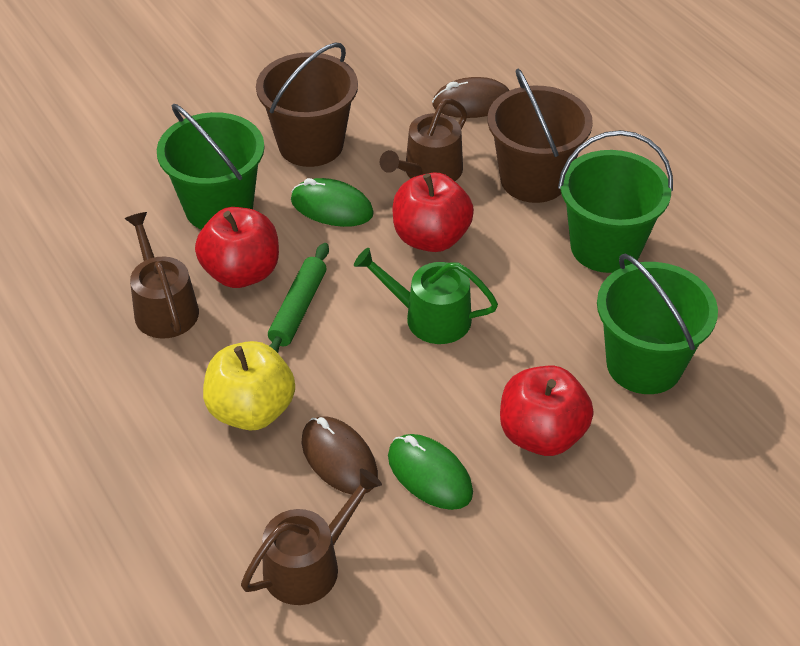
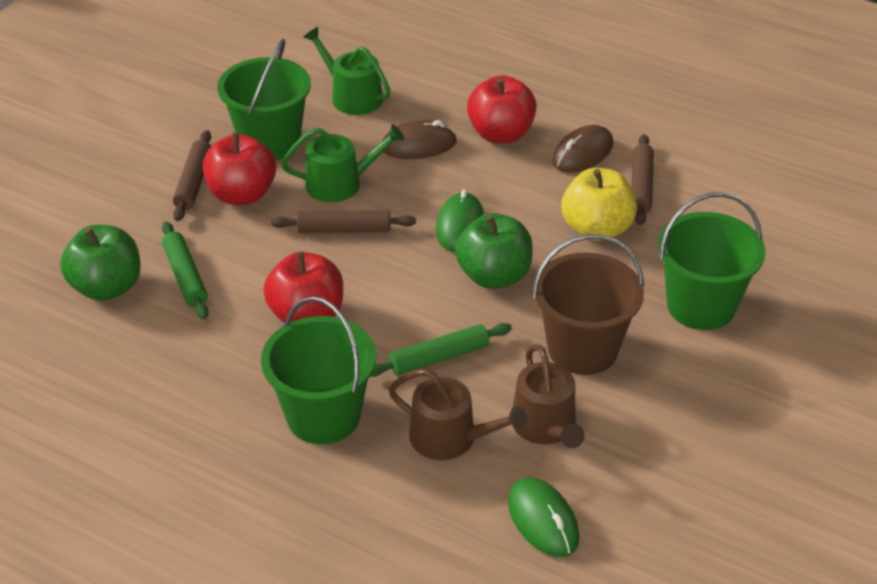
brown bucket: 2 -> 1
brown rolling pin: 0 -> 3
brown watering can: 3 -> 2
green apple: 0 -> 2
green rolling pin: 1 -> 2
green watering can: 1 -> 2

